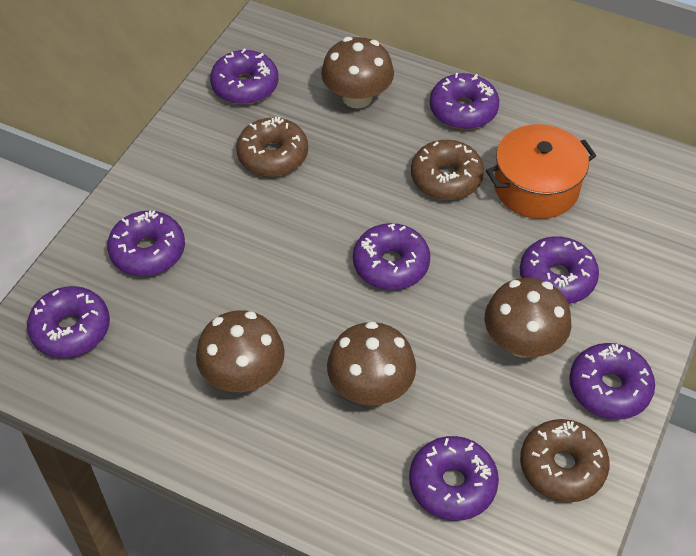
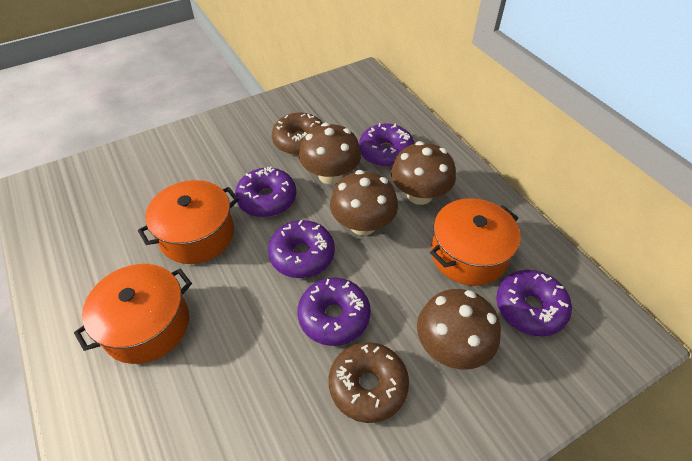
brown donut: 3 -> 2
orange pot: 1 -> 3
purple donut: 8 -> 5

